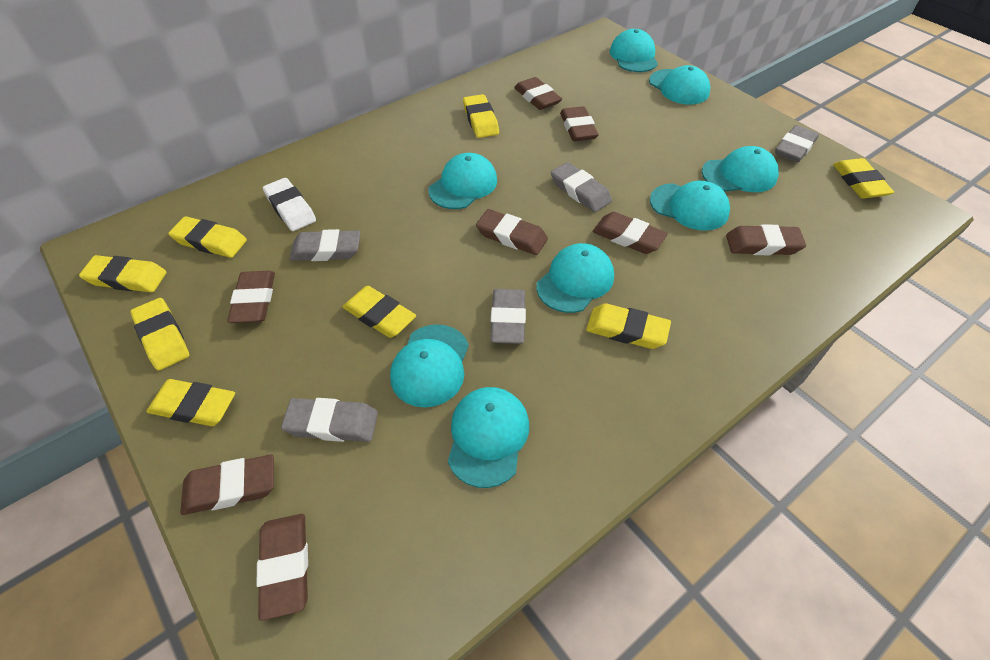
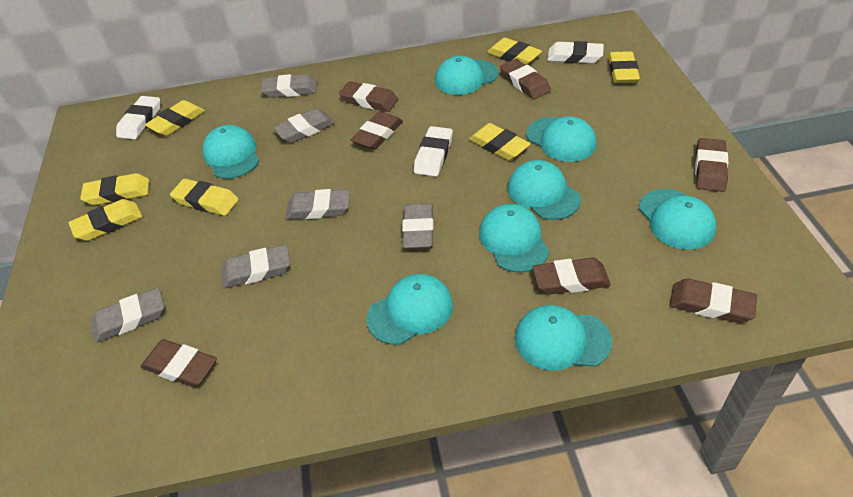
brown eraser: 8 -> 7
grey eraser: 5 -> 6
white eraser: 1 -> 3
yellow eraser: 8 -> 7

